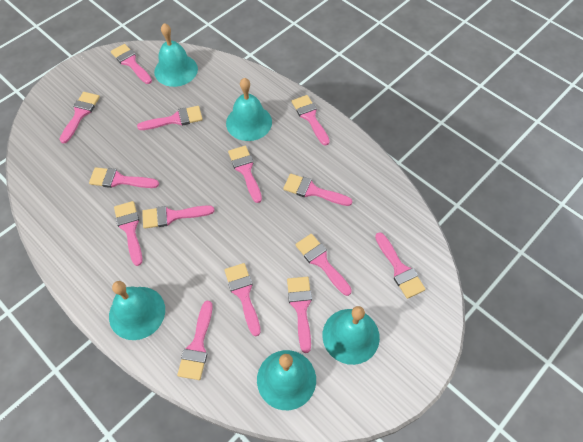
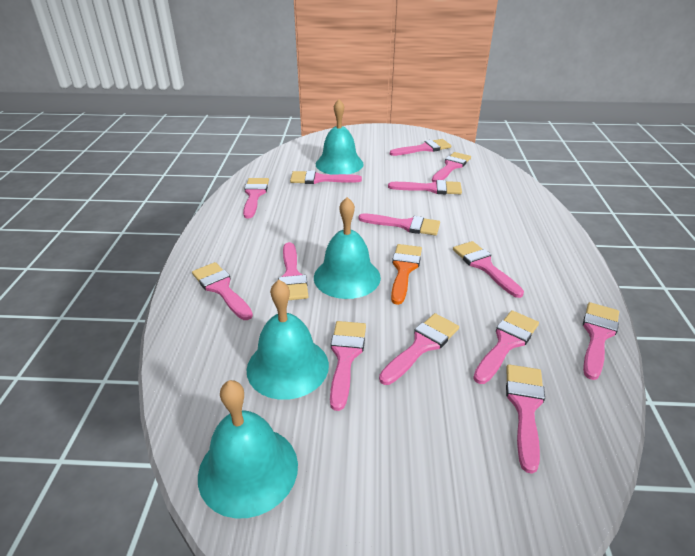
orange brush: 0 -> 1
turquoise bell: 5 -> 4

